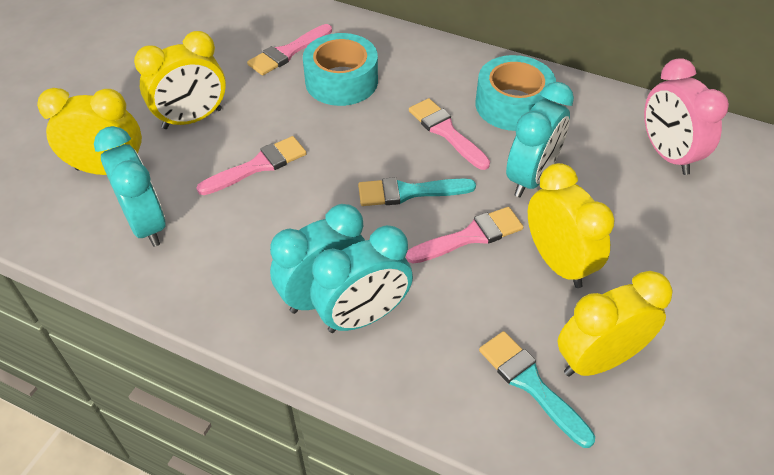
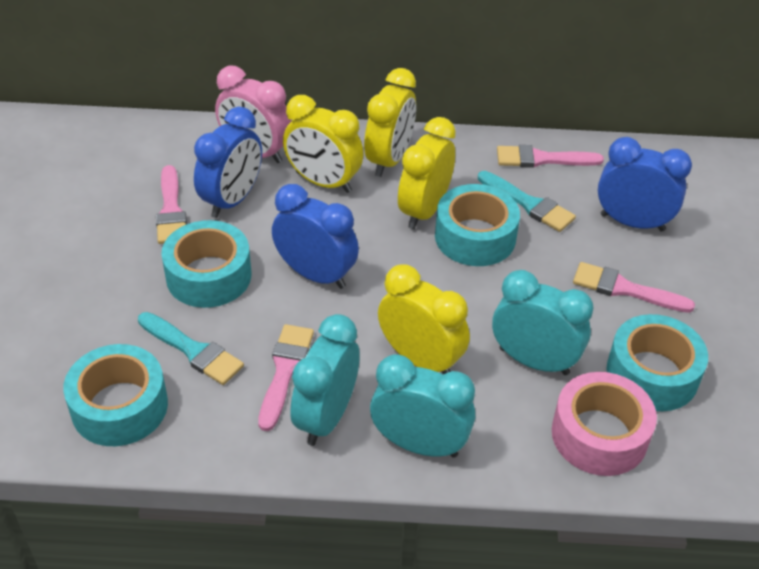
blue clock: 0 -> 3
pink tape: 0 -> 1
turquoise clock: 4 -> 3
turquoise tape: 2 -> 4

